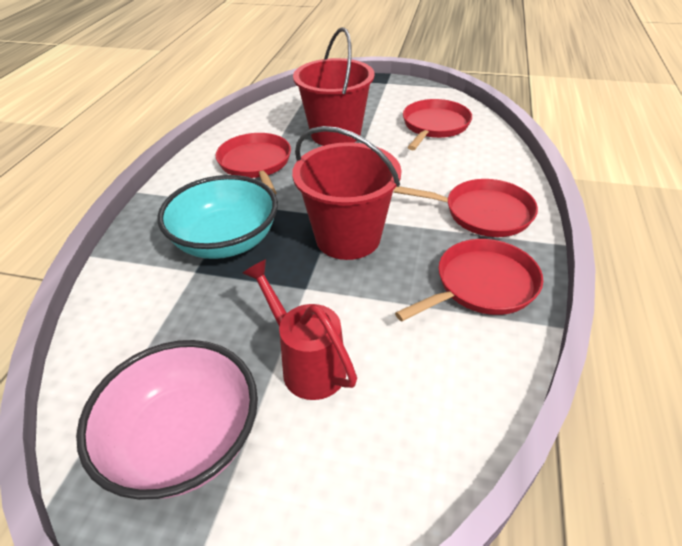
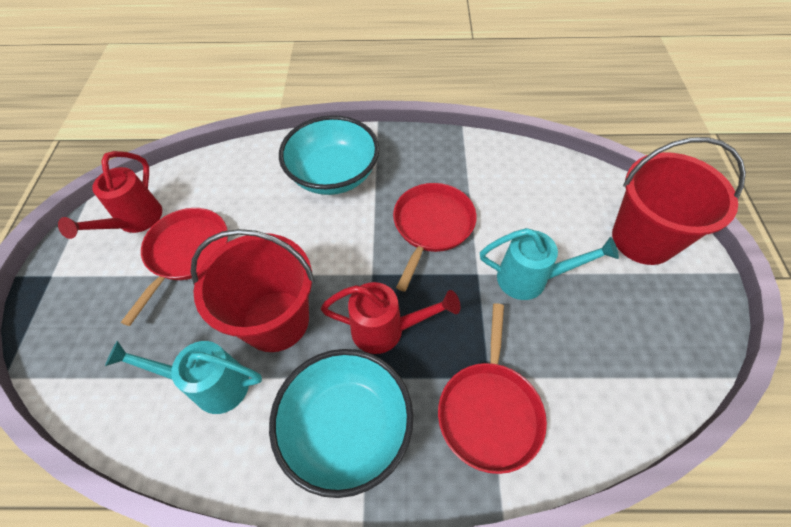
pink bowl: 1 -> 0
red pan: 4 -> 3
red watering can: 1 -> 2
turquoise bowl: 1 -> 2
turquoise watering can: 0 -> 2

